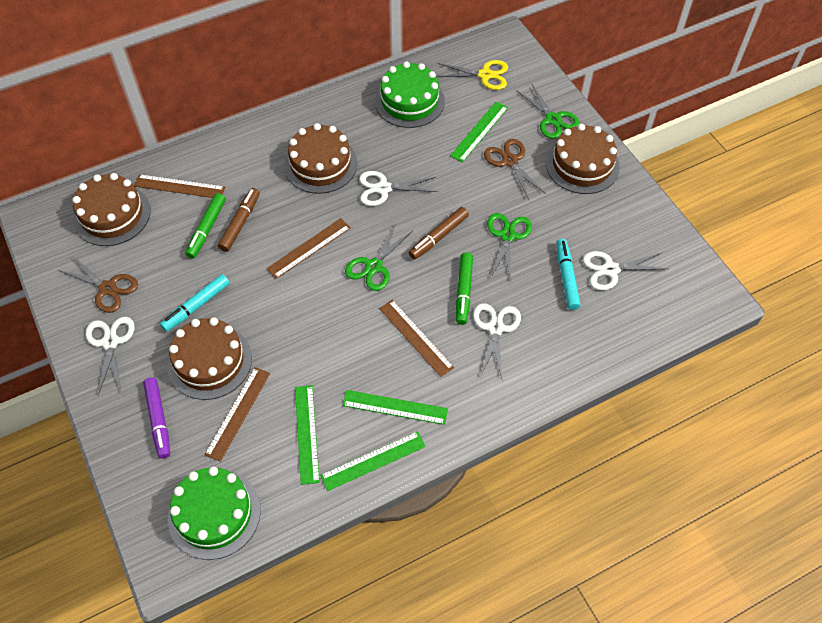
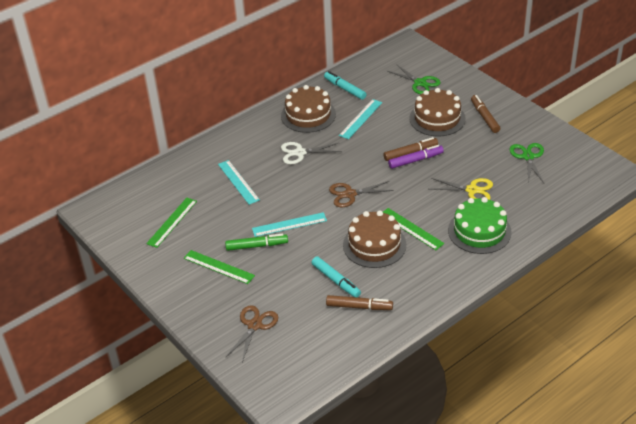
brown cake: 4 -> 3
brown marker: 2 -> 3
brown ruler: 4 -> 0
green cake: 2 -> 1
green marker: 2 -> 1
green ruler: 4 -> 3
green scissors: 3 -> 2
turquoise ruler: 0 -> 3
white scissors: 4 -> 1

